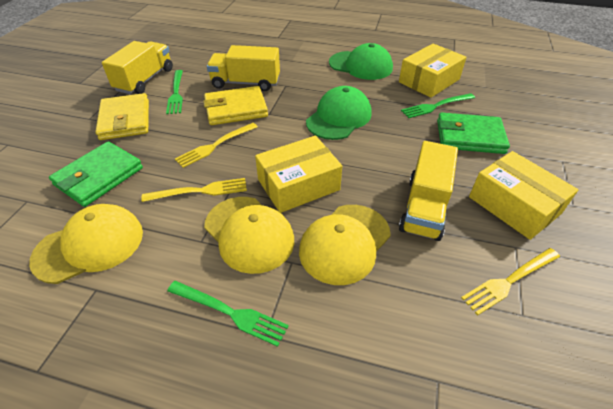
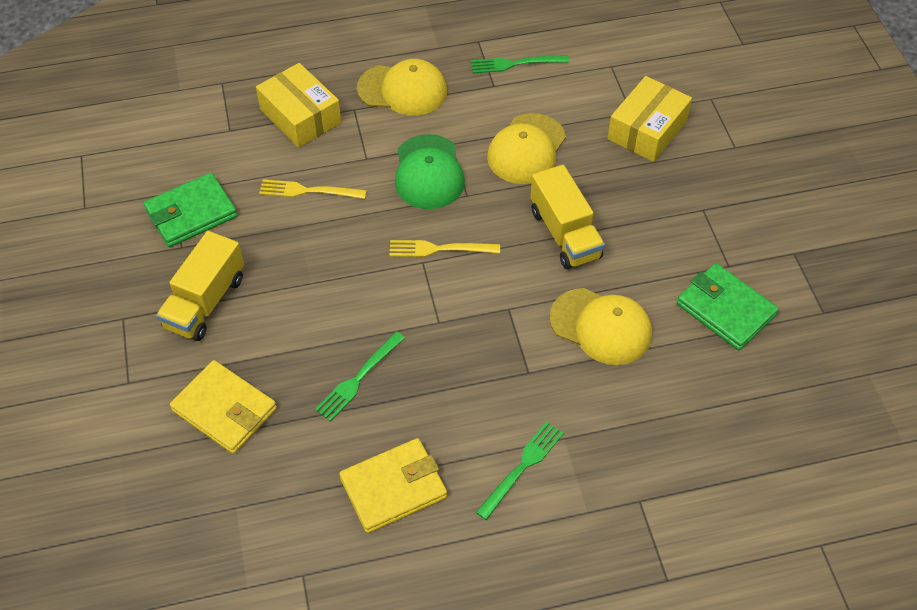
green cap: 2 -> 1
yellow box: 3 -> 2
yellow fork: 3 -> 2
yellow truck: 3 -> 2

